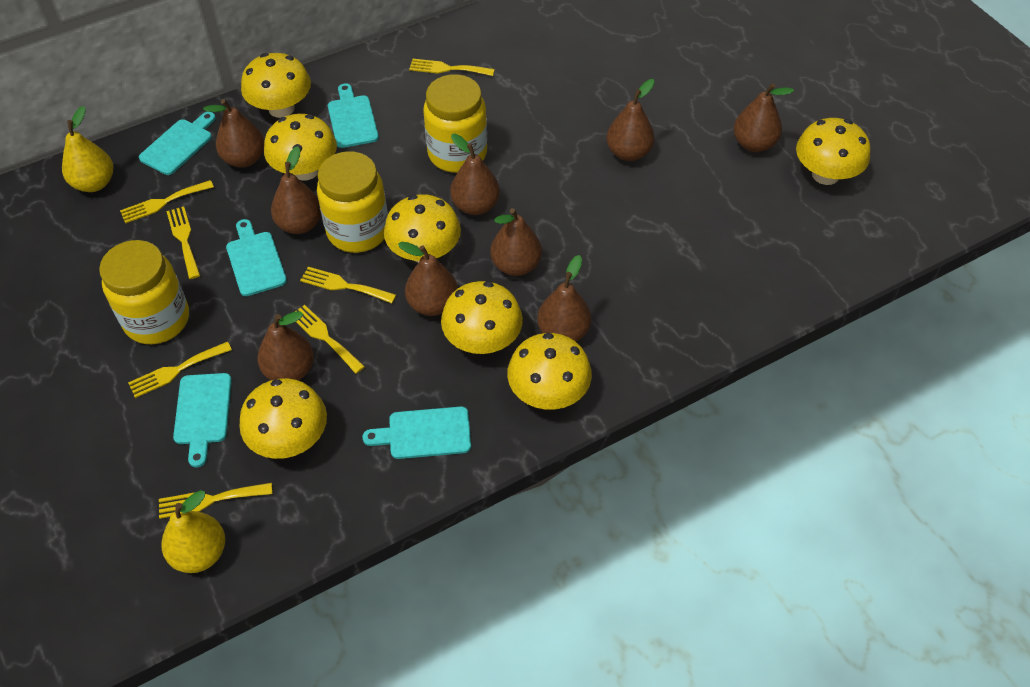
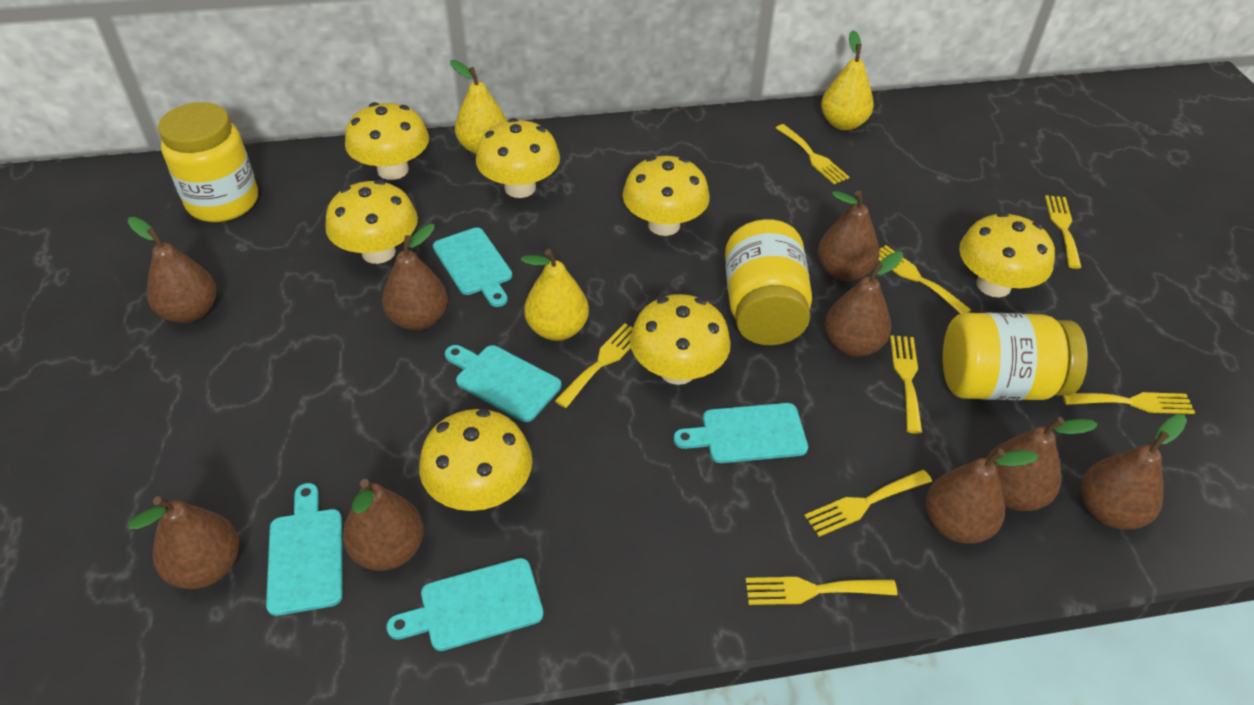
yellow fork: 7 -> 8
yellow pear: 2 -> 3

